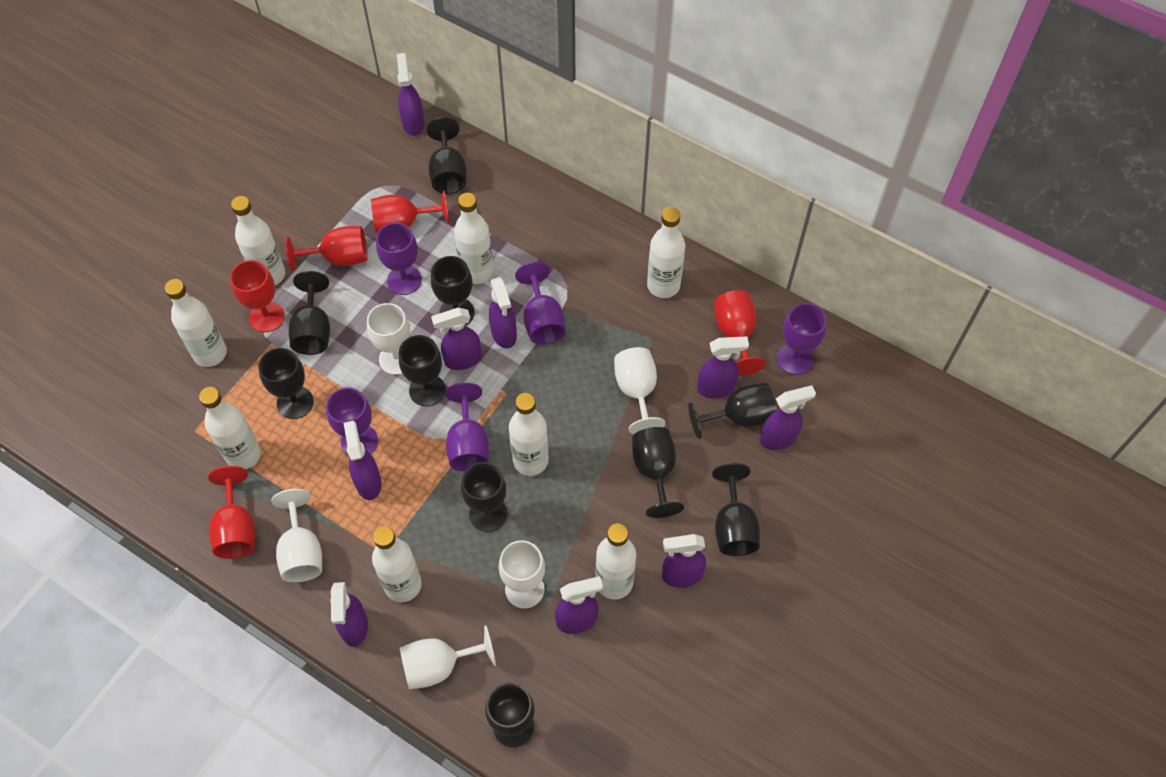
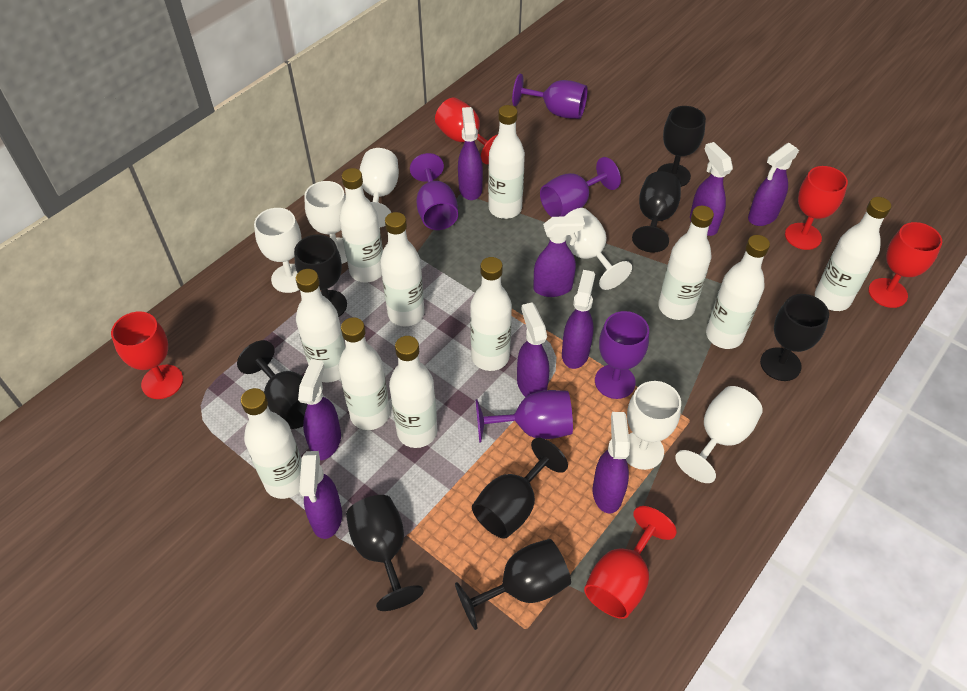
black goblet: 10 -> 8
white bottle: 8 -> 11
white goblet: 5 -> 6

